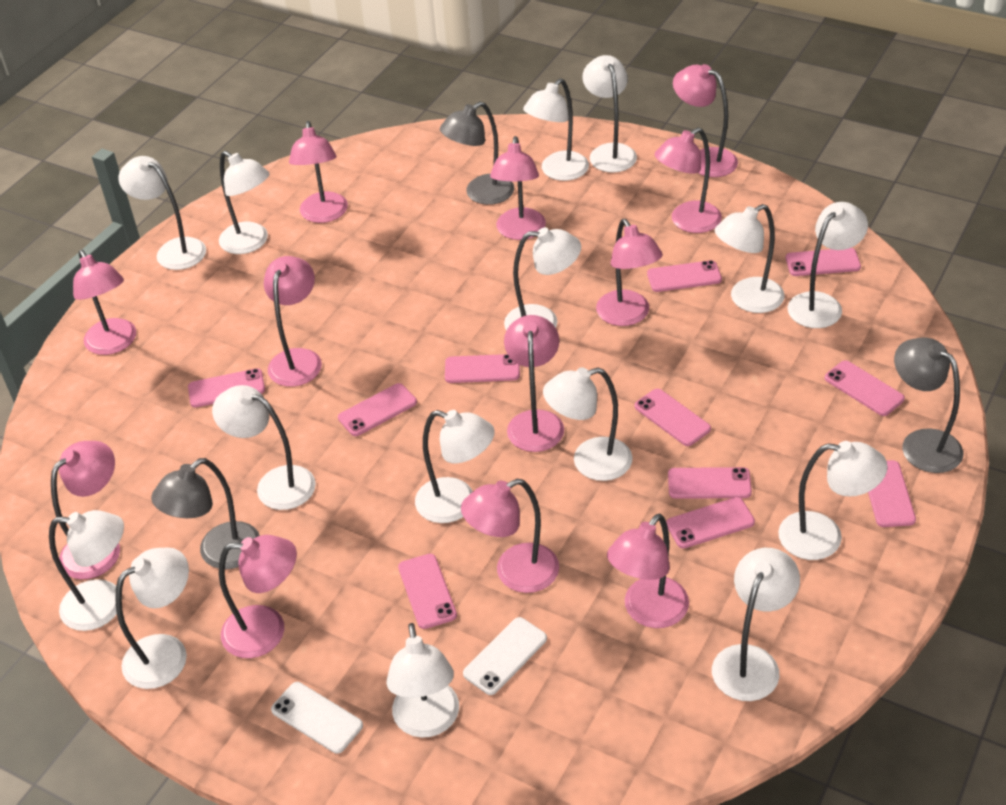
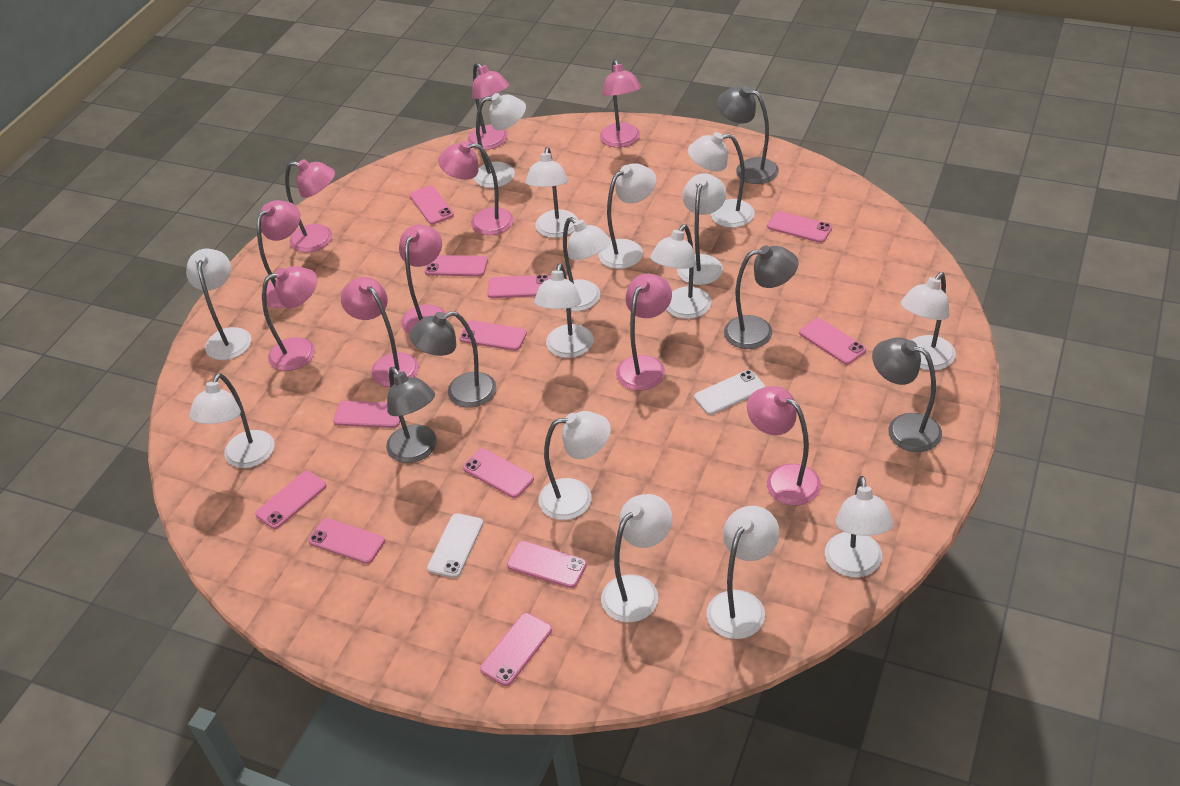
grey lamp: 3 -> 5
pink lamp: 12 -> 10
pink phone: 11 -> 12

